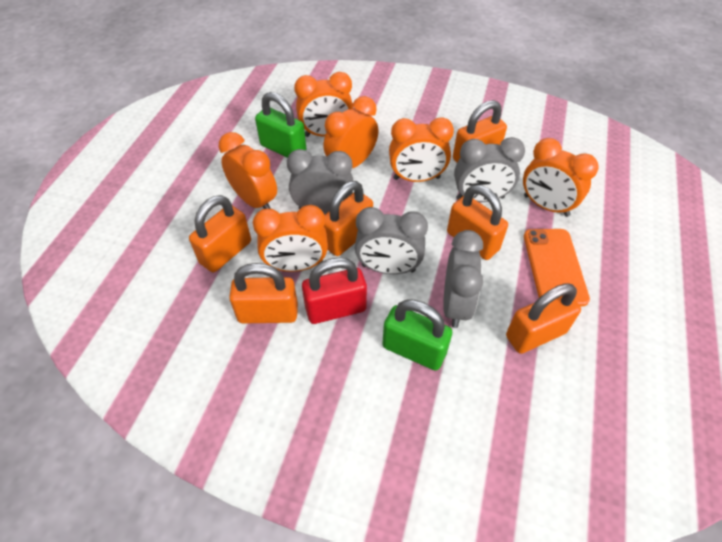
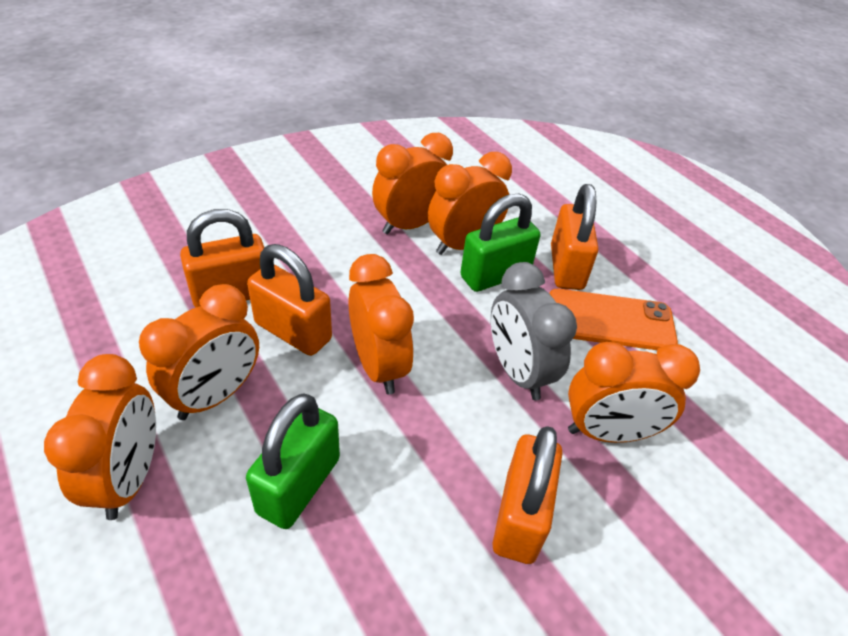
grey clock: 4 -> 1
orange padlock: 6 -> 4
red padlock: 1 -> 0

